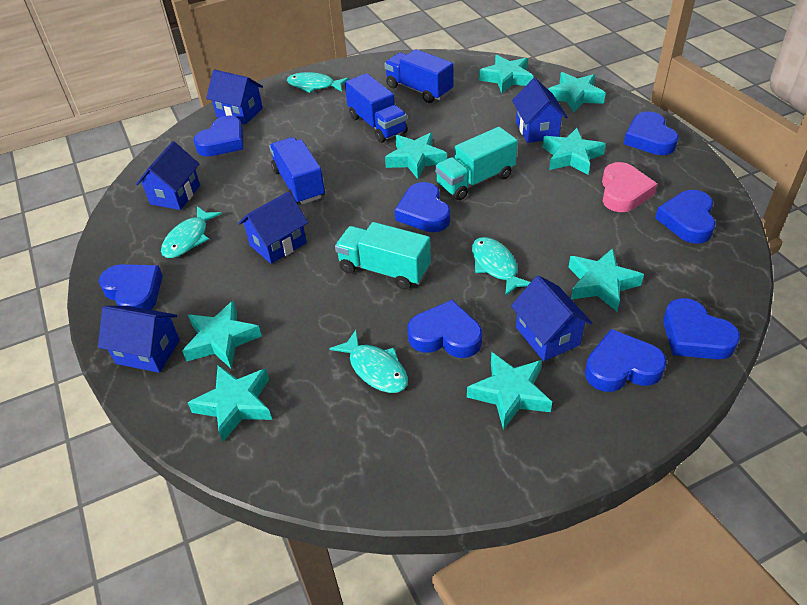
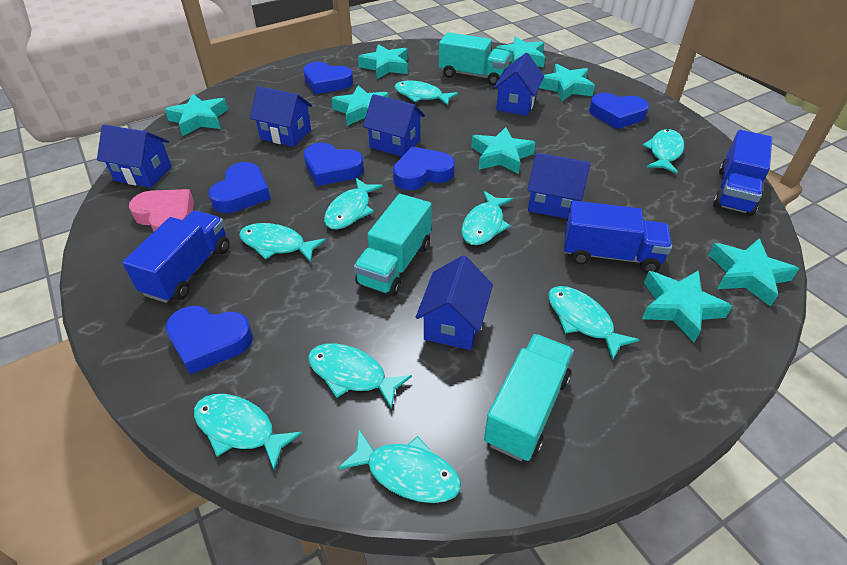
blue heart: 8 -> 6
turquoise fish: 4 -> 9
turquoise truck: 2 -> 3

